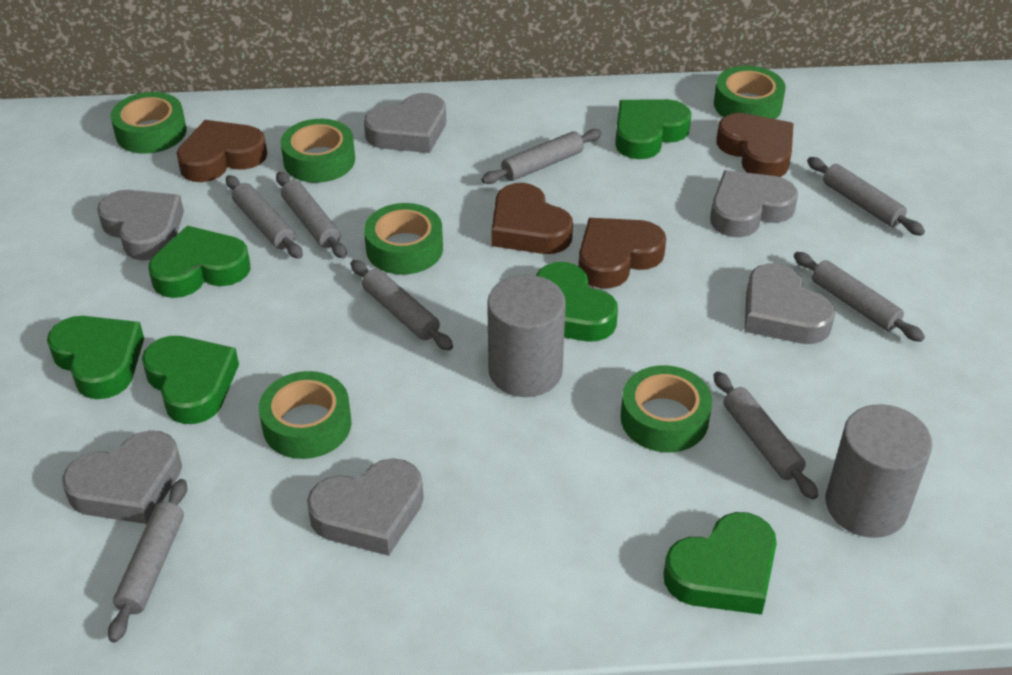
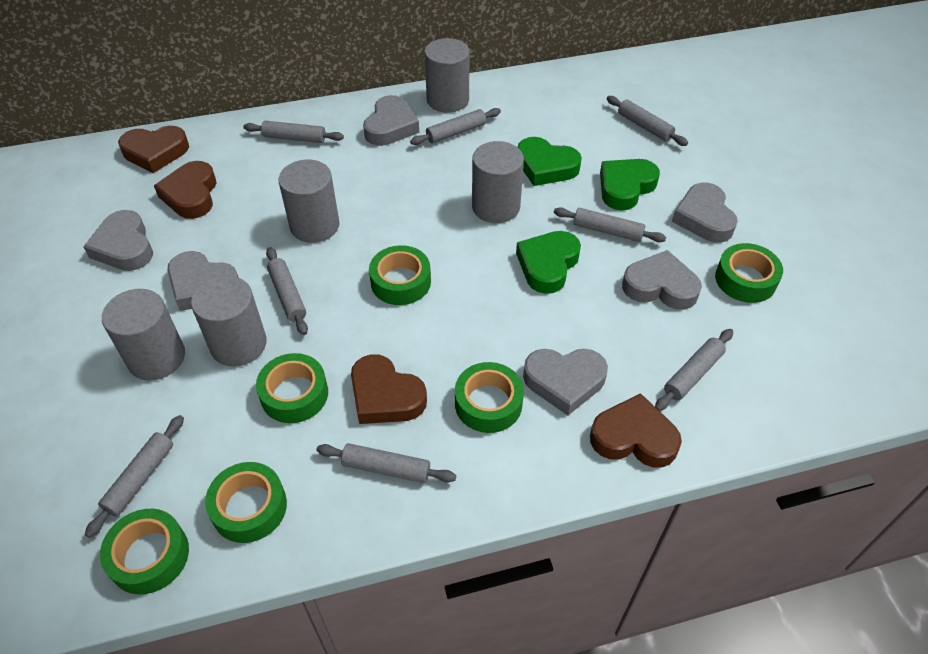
green heart: 6 -> 3
grey cylinder: 2 -> 5

